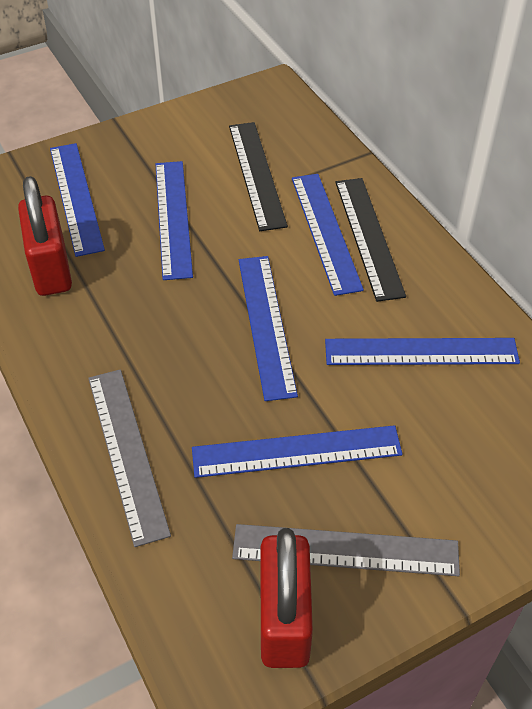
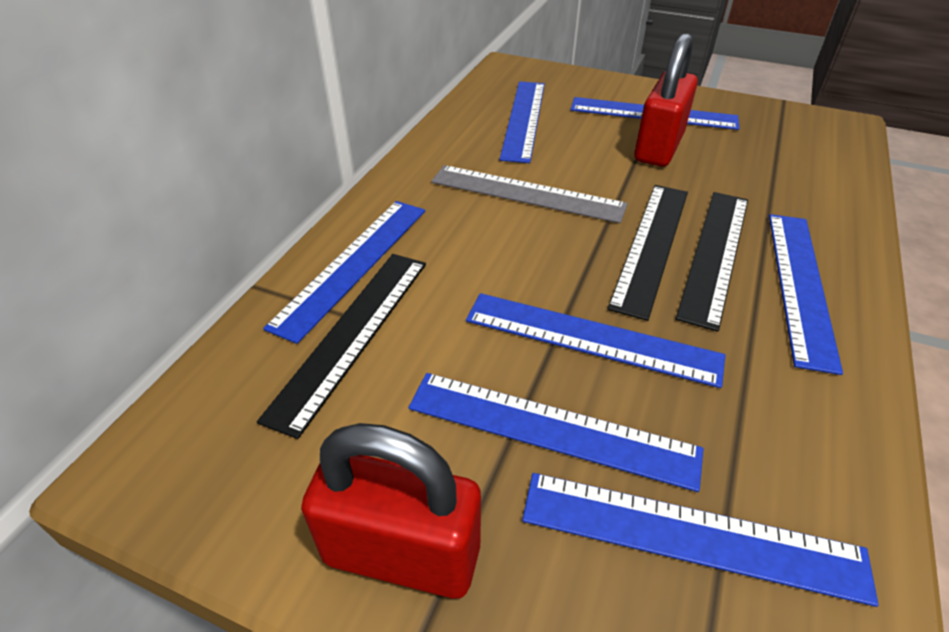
black ruler: 2 -> 3
blue ruler: 6 -> 7
grey ruler: 2 -> 1

